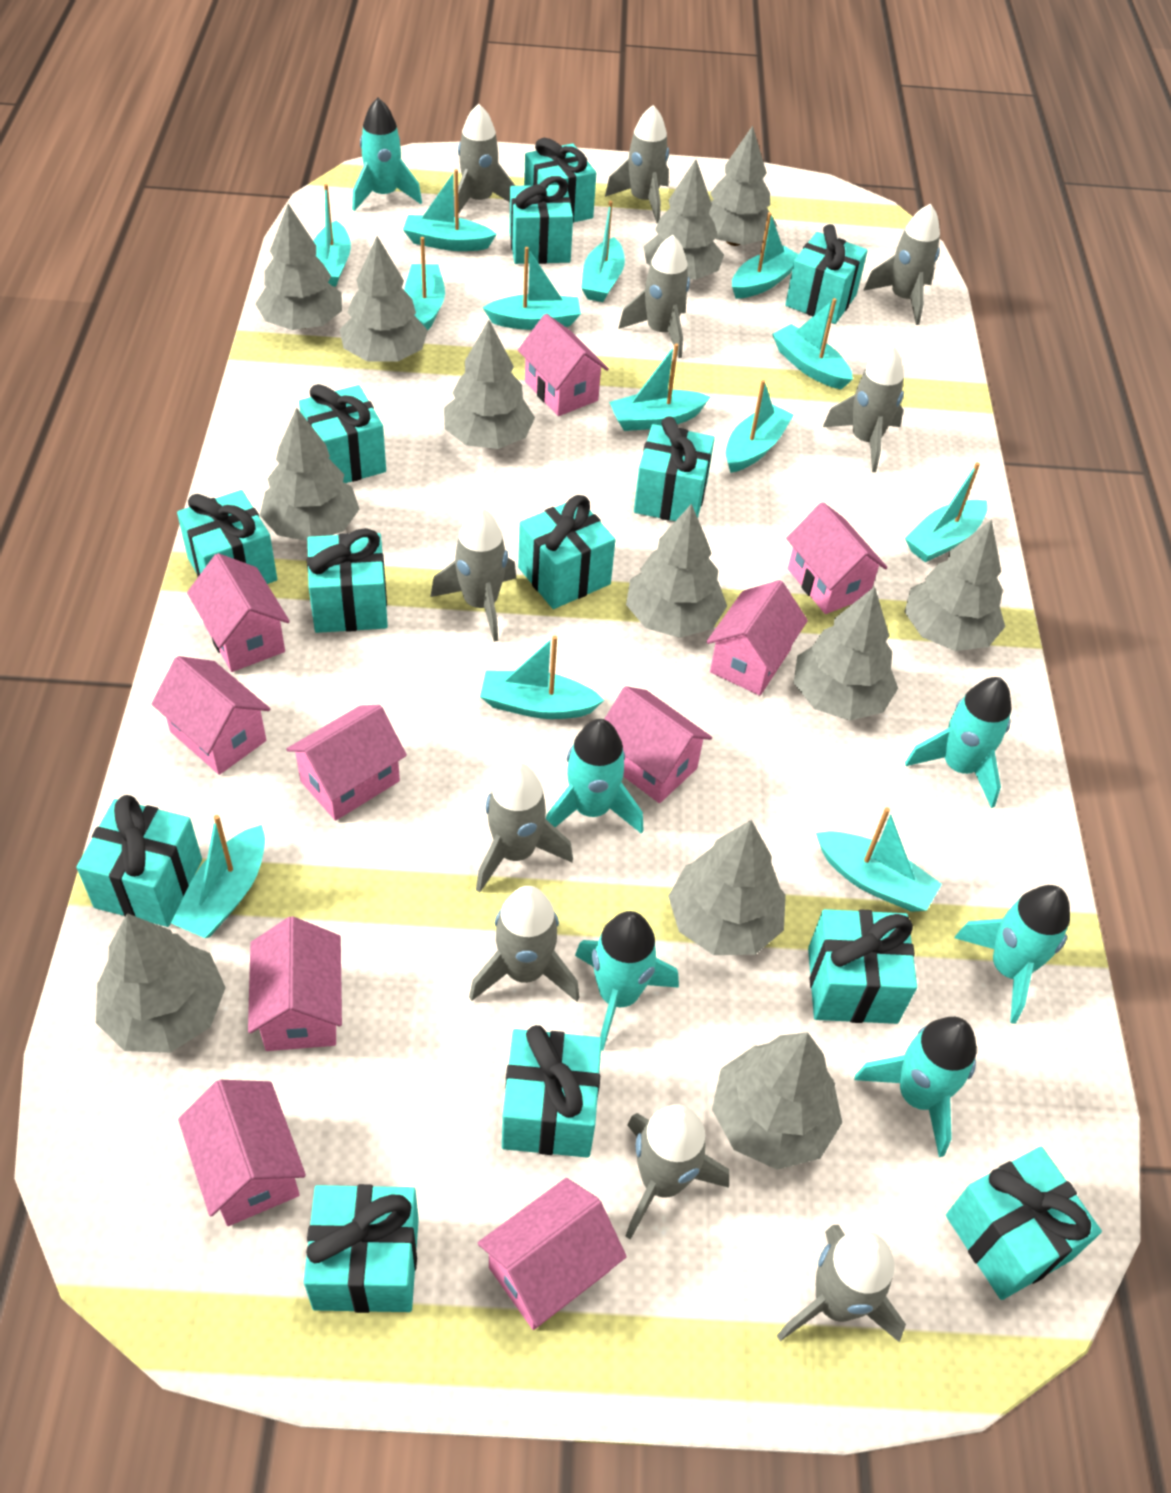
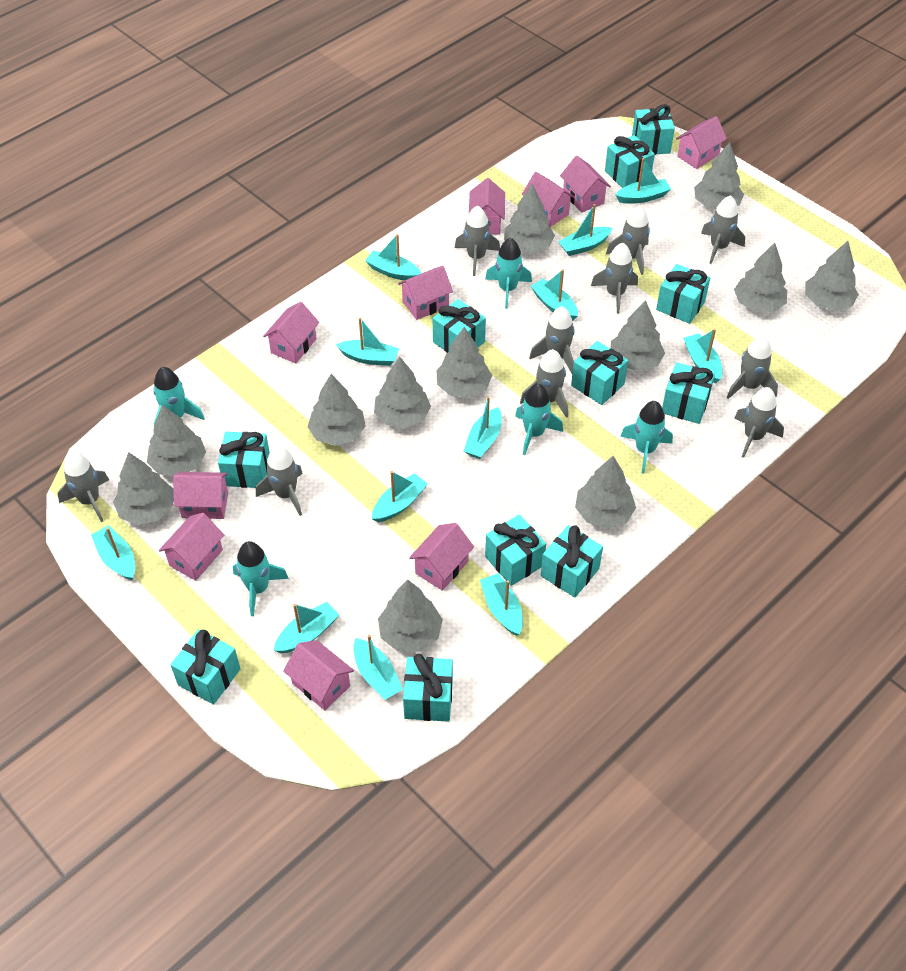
turquoise boat: 13 -> 12
turquoise gift: 13 -> 11
turquoise rocket: 6 -> 5

